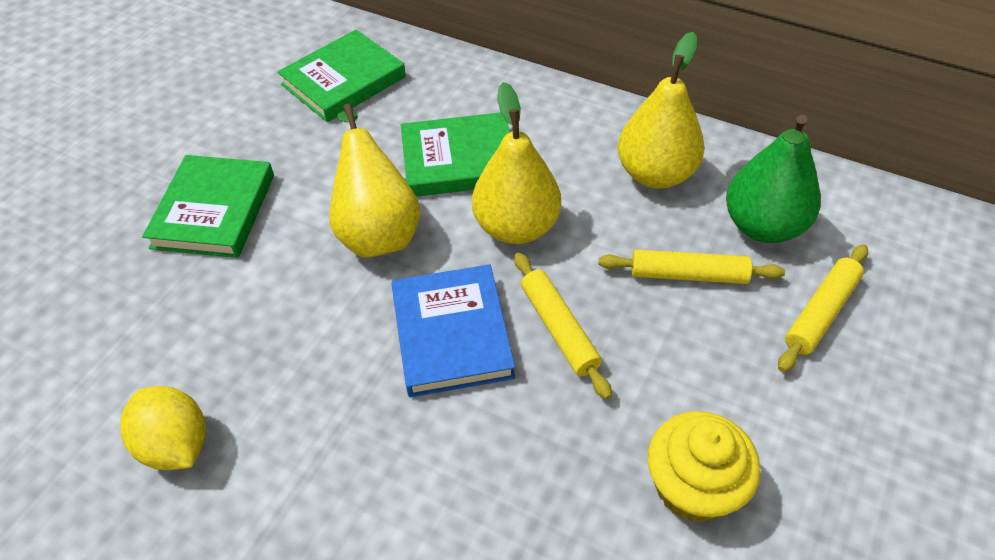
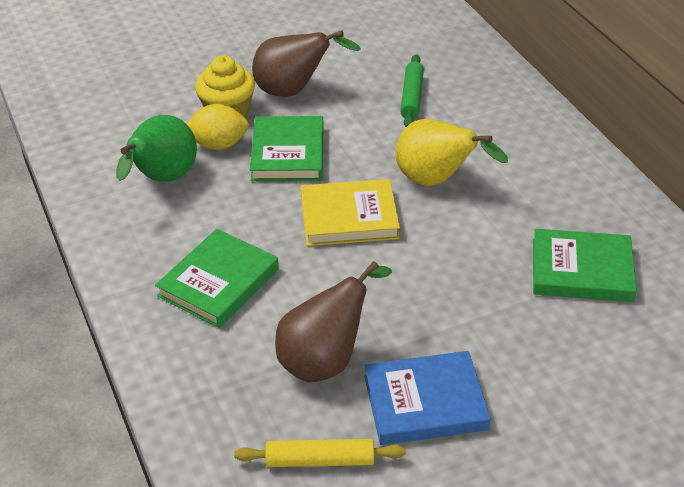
brown pear: 0 -> 2
green rolling pin: 0 -> 1
yellow book: 0 -> 1
yellow pear: 3 -> 1
yellow rolling pin: 3 -> 1

